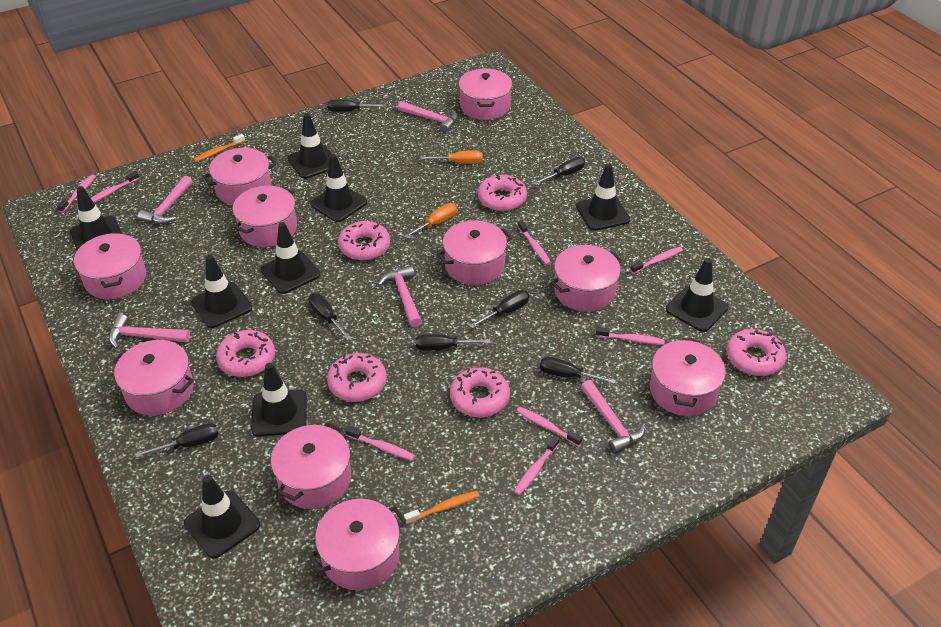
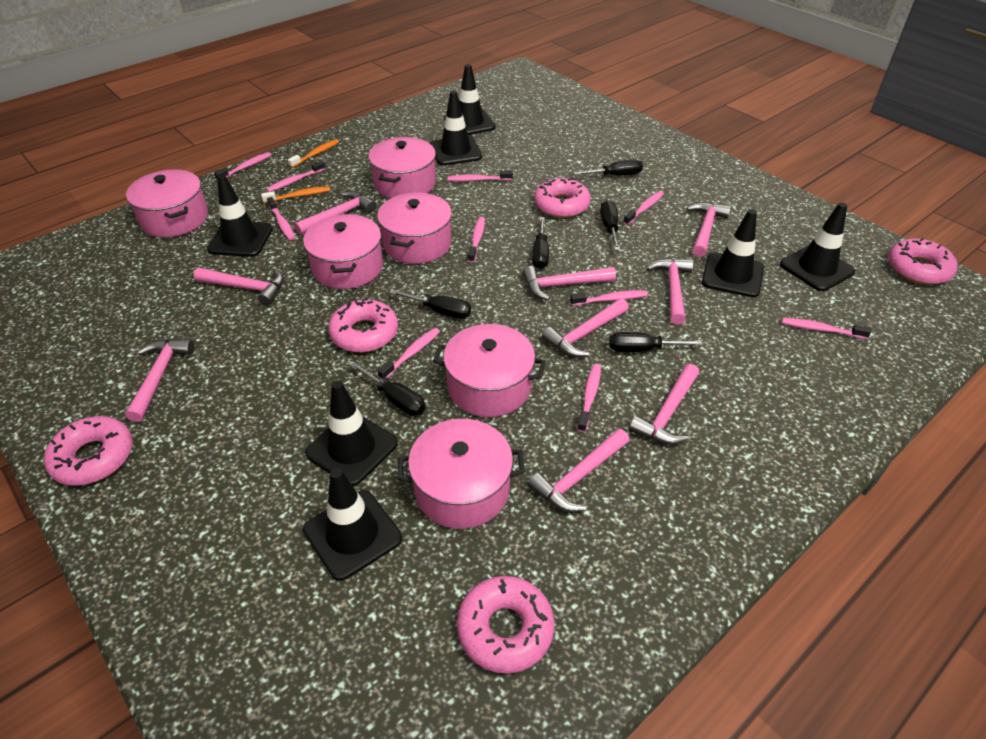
black screwdriver: 7 -> 6
black traffic cone: 9 -> 7
orange screwdriver: 2 -> 0
pink donut: 6 -> 5
pink hammer: 5 -> 9
pink pot: 10 -> 6
pink toothbrush: 8 -> 10

